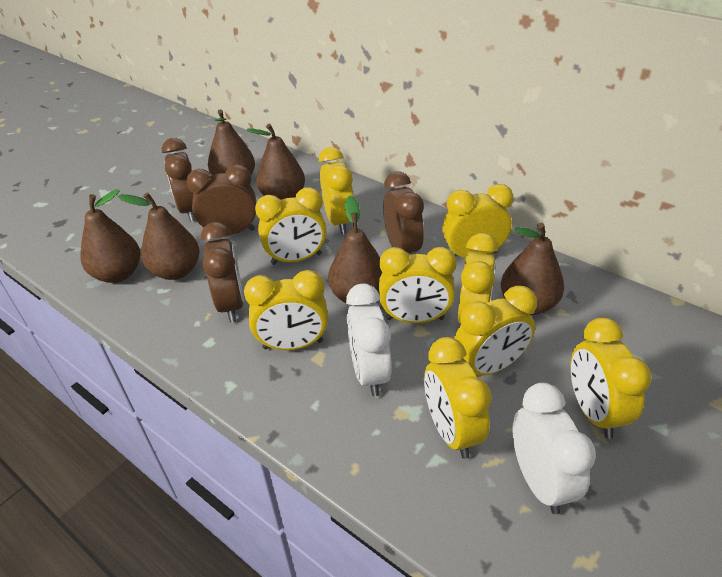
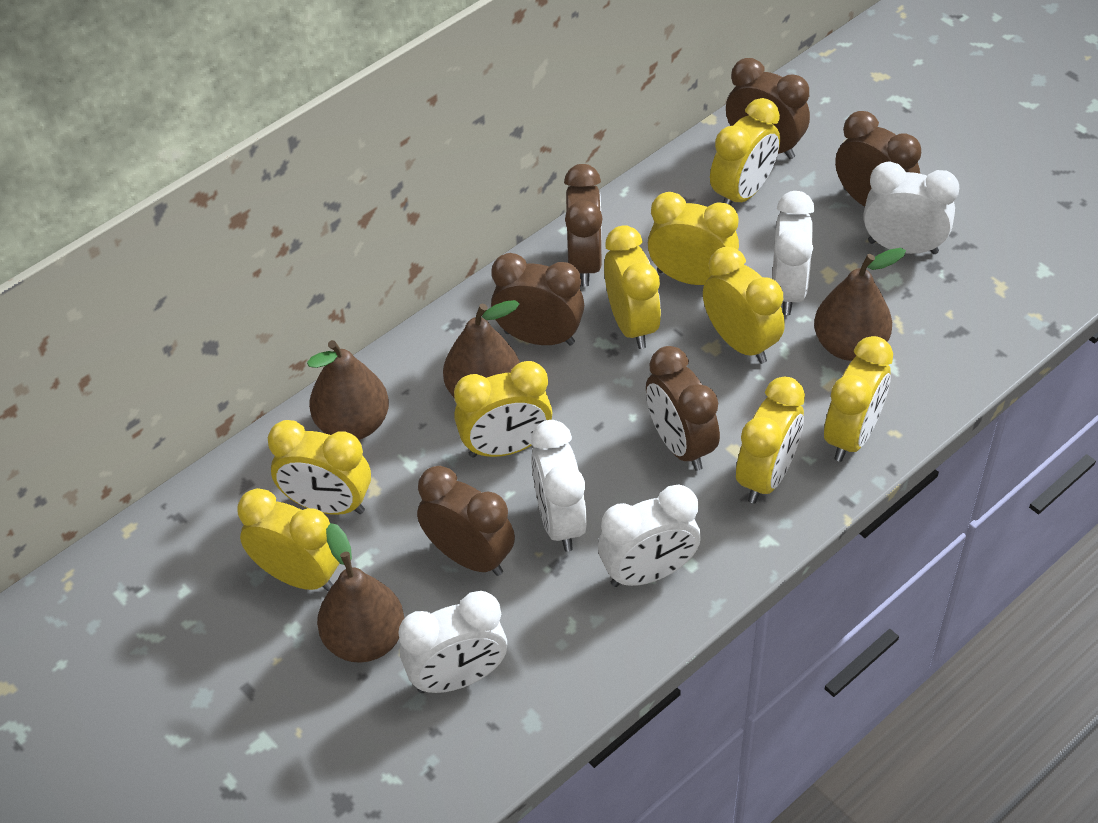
brown clock: 4 -> 6
brown pear: 6 -> 4
white clock: 2 -> 5

